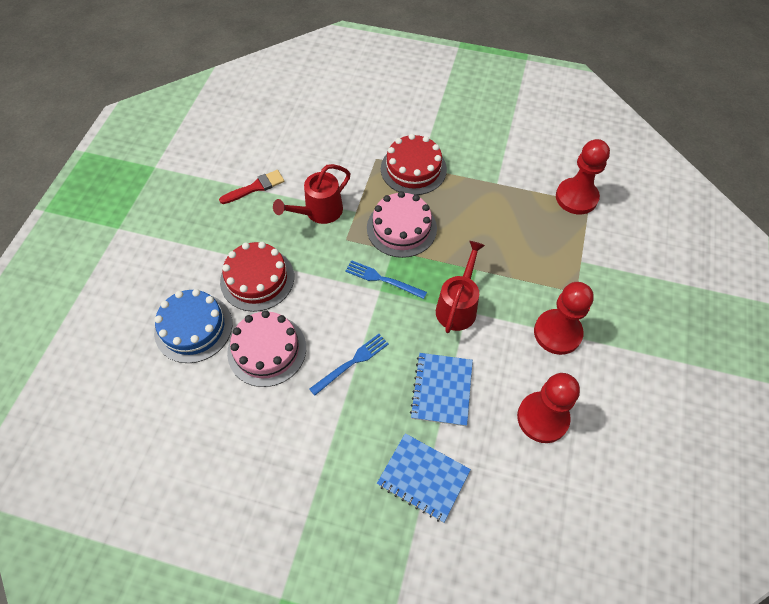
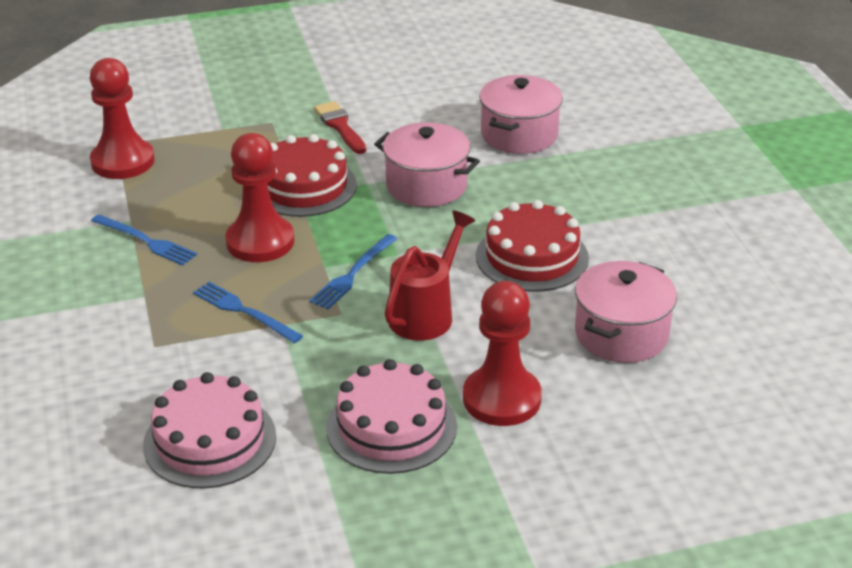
blue cake: 1 -> 0
blue fork: 2 -> 3
blue notebook: 2 -> 0
pink pot: 0 -> 3
red watering can: 2 -> 1

